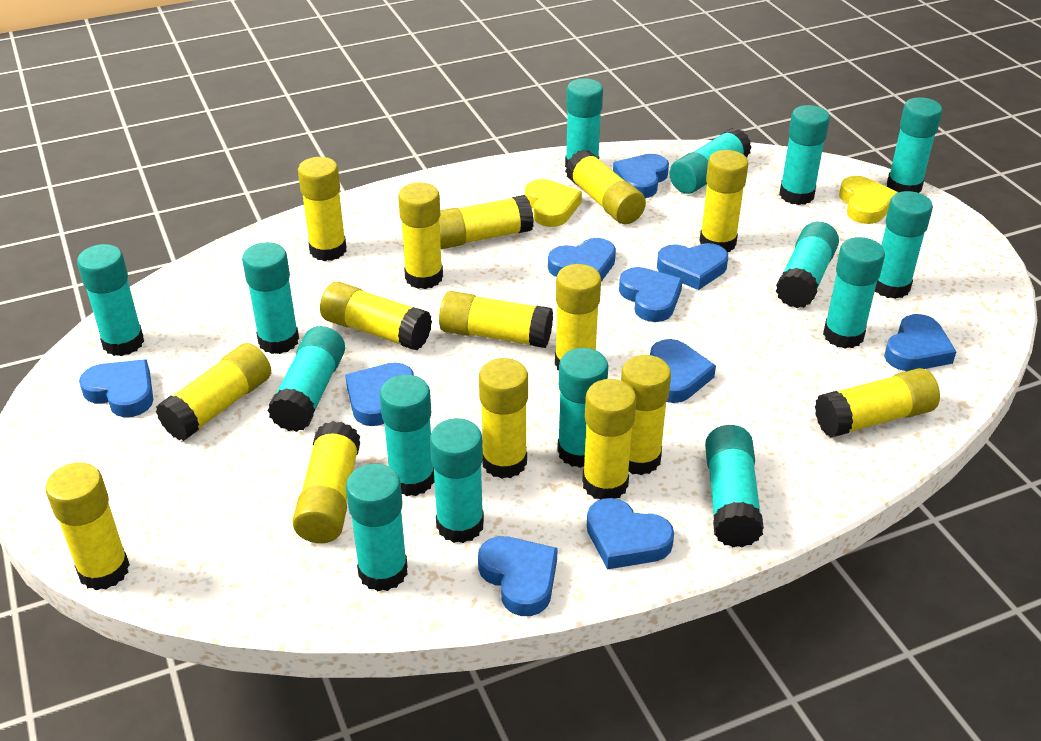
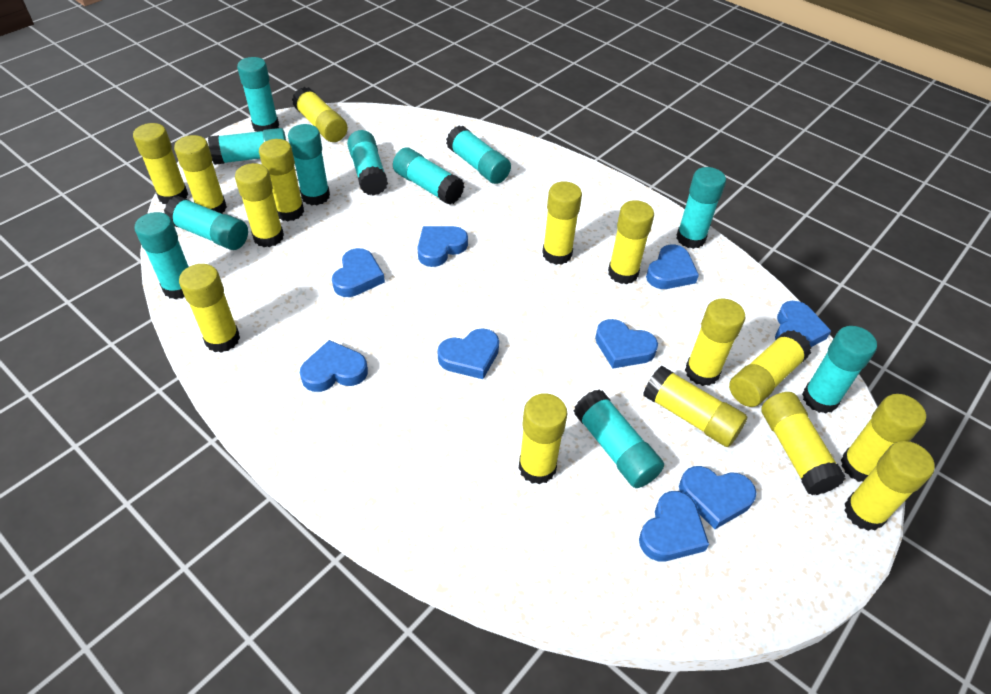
blue heart: 10 -> 9
turquoise glue stick: 15 -> 11
yellow heart: 2 -> 0

